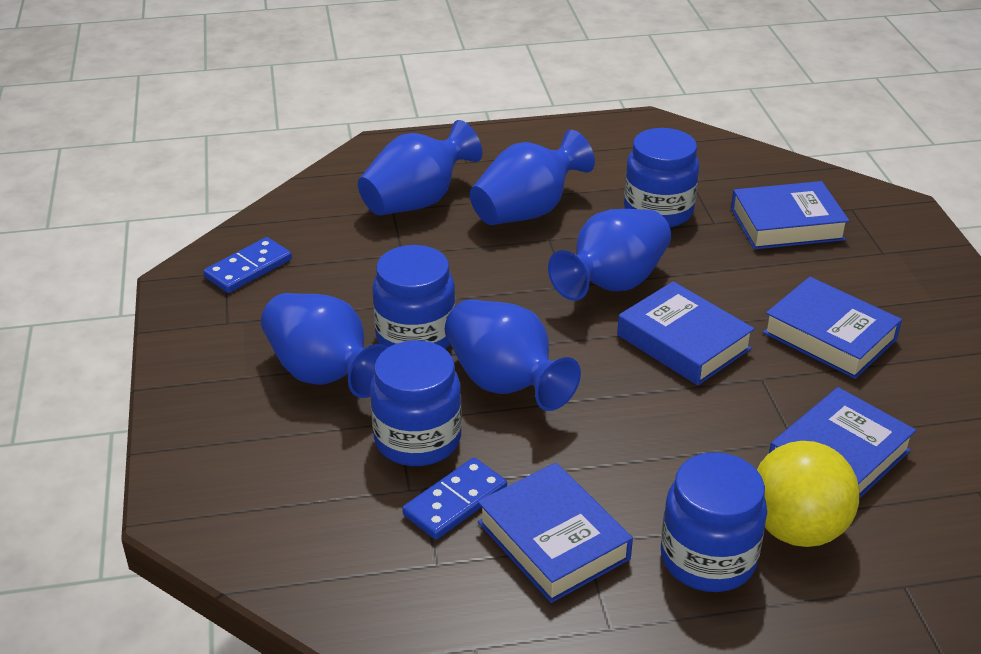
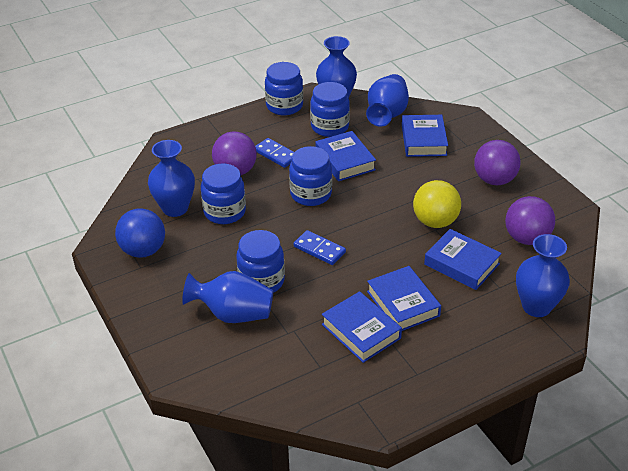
blue ball: 0 -> 1
blue jar: 4 -> 5
purple ball: 0 -> 3

